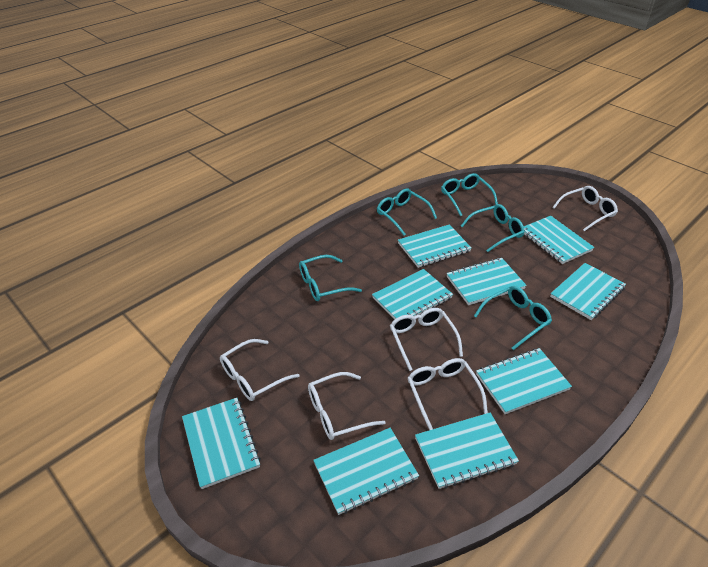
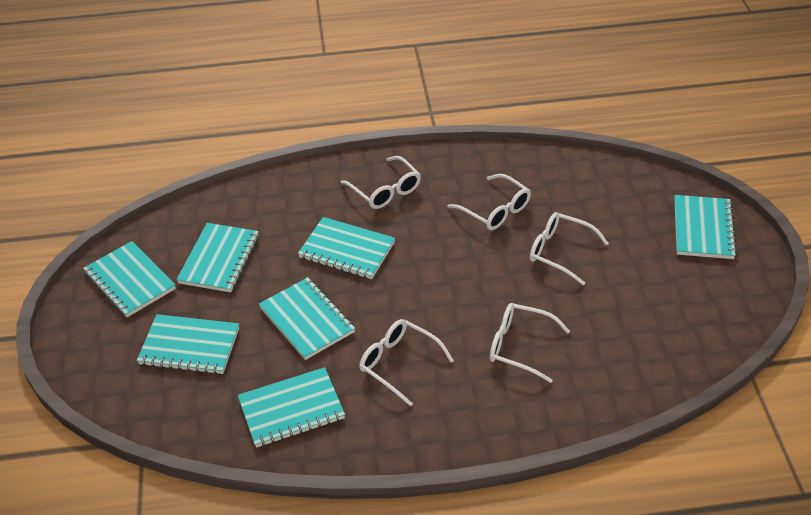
turquoise glasses: 5 -> 0
turquoise notebook: 9 -> 7

